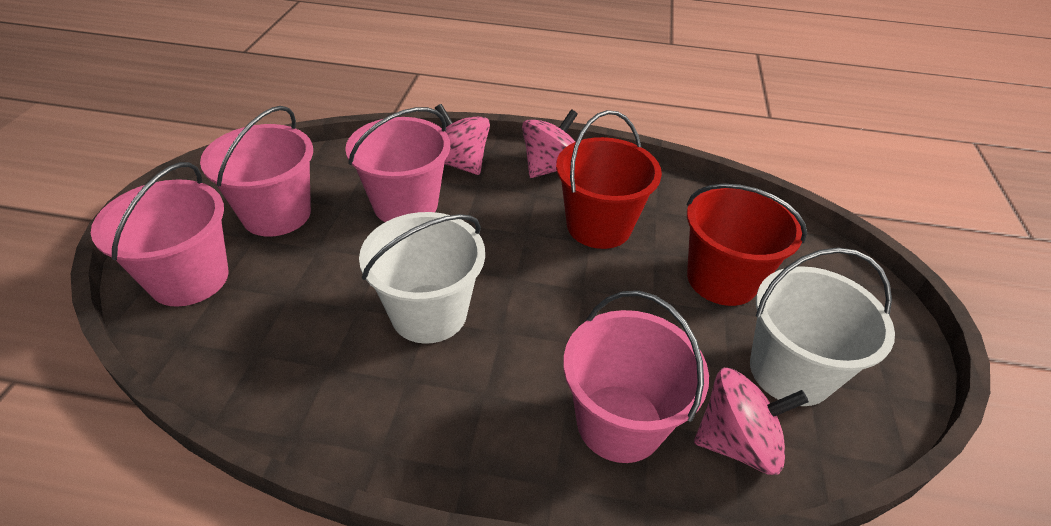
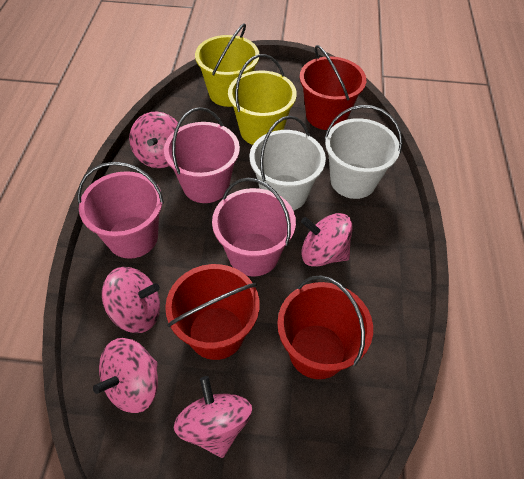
pink bucket: 4 -> 3
pink spinning top: 3 -> 5
red bucket: 2 -> 3
yellow bucket: 0 -> 2

